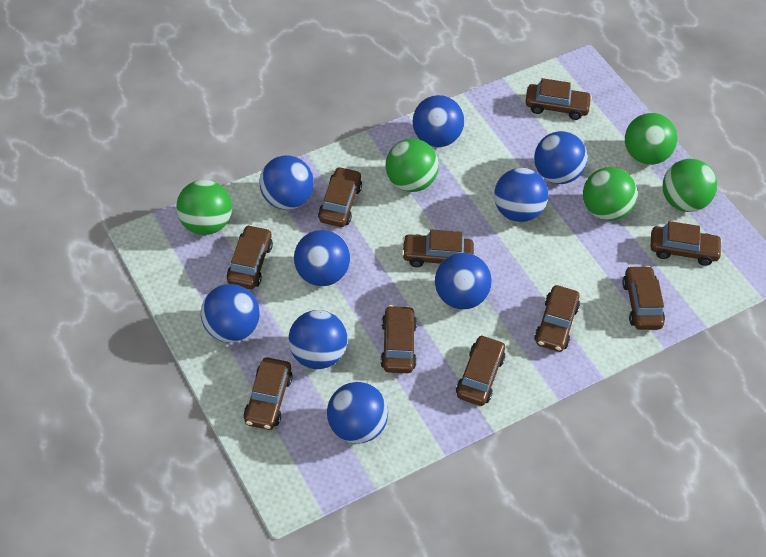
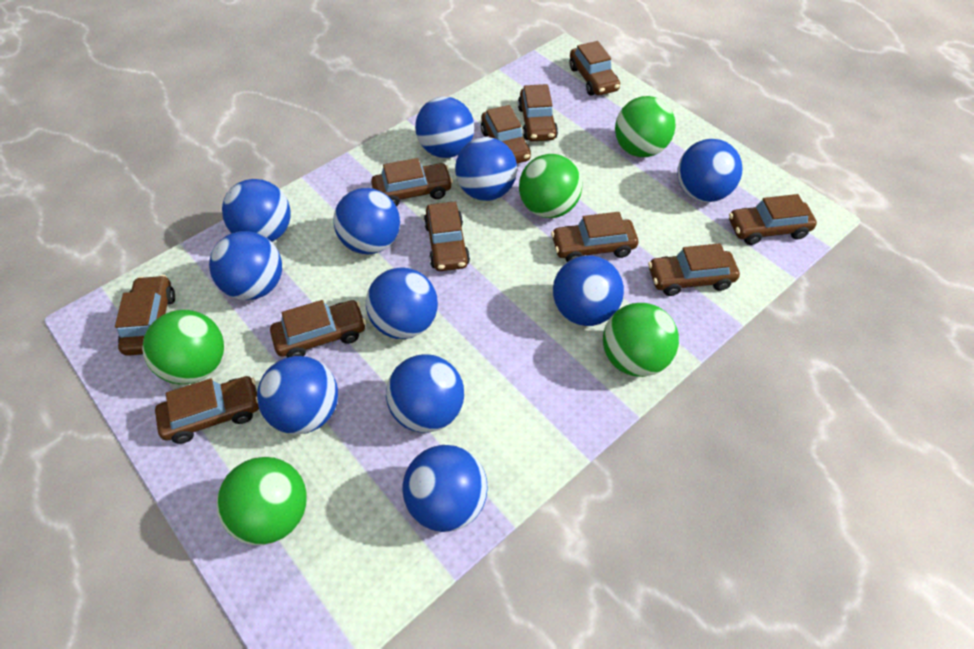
blue ball: 9 -> 11
brown car: 10 -> 11

